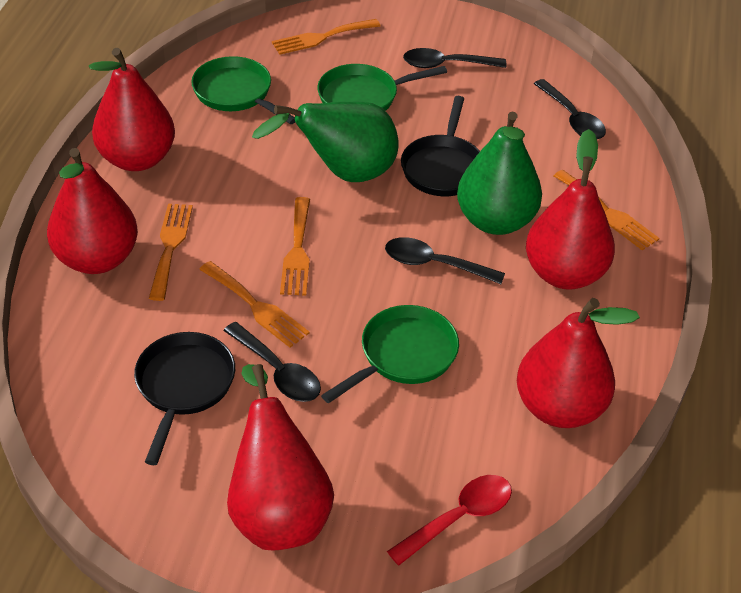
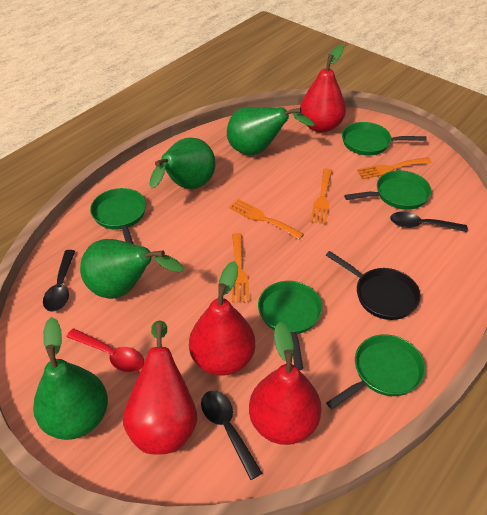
black pan: 2 -> 1
black spoon: 4 -> 3
green pan: 3 -> 5
green pear: 2 -> 4
orange fork: 5 -> 4
red pear: 5 -> 4

